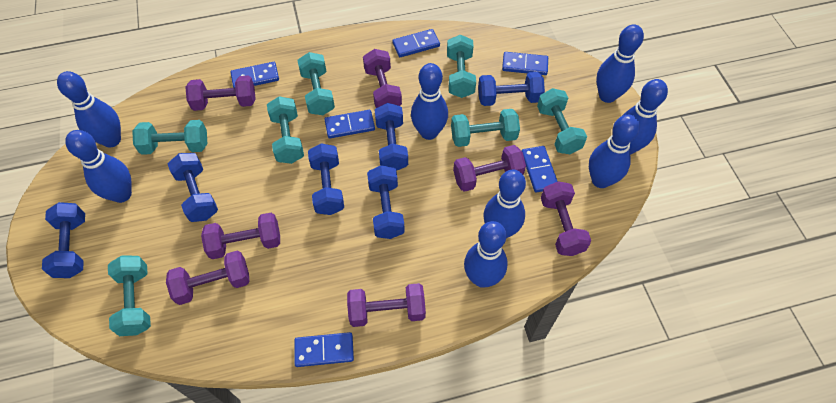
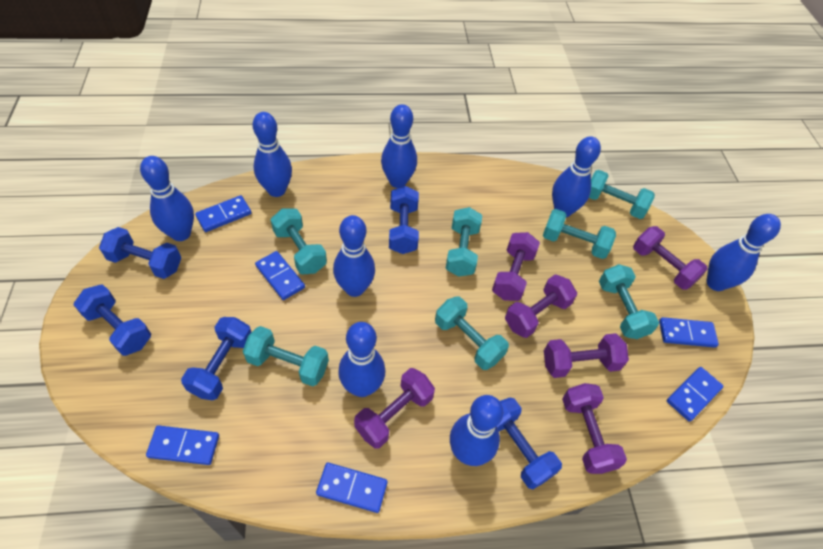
blue dumbbell: 6 -> 5
purple dumbbell: 7 -> 6

